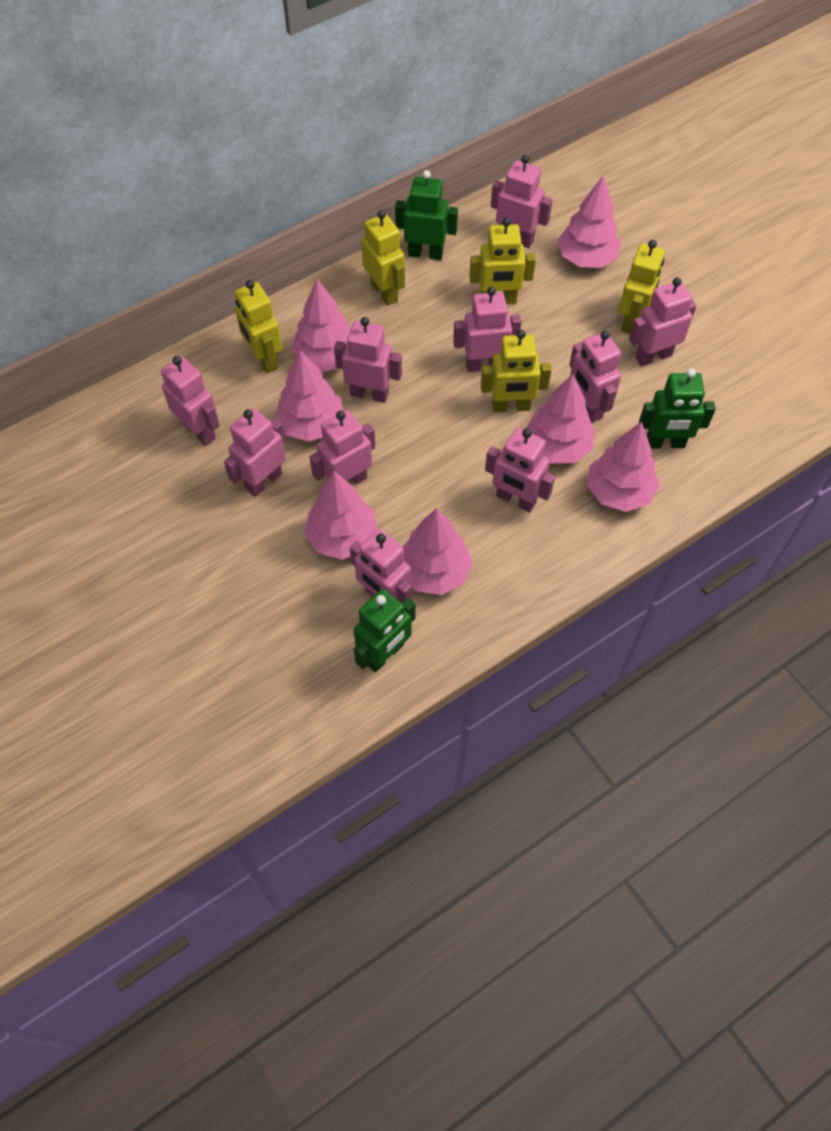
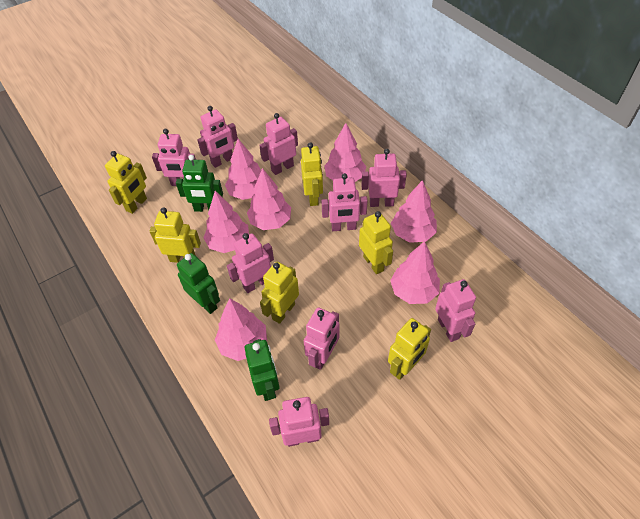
pink robot: 10 -> 9
yellow robot: 5 -> 6

